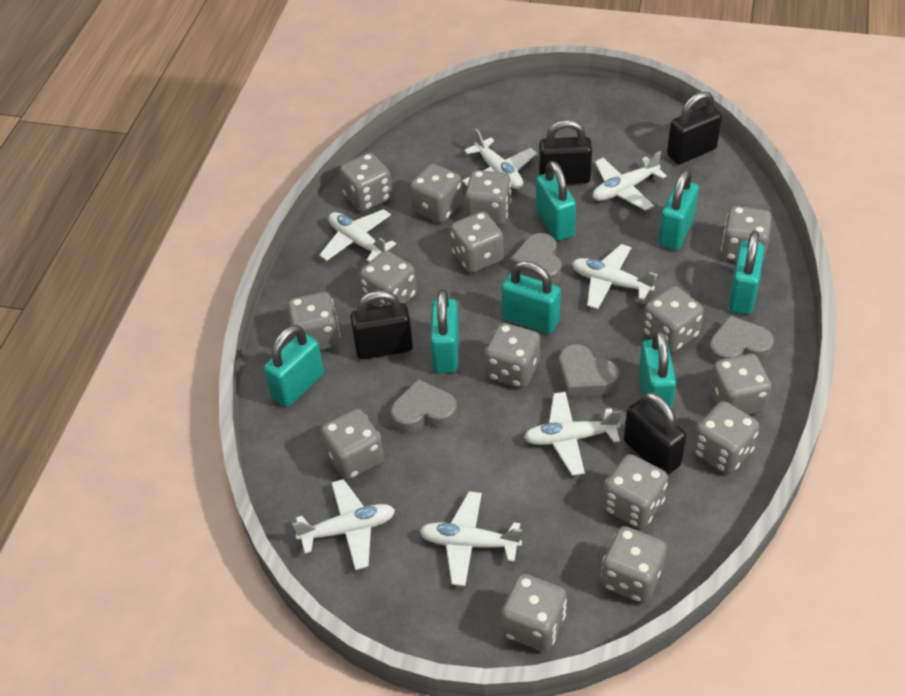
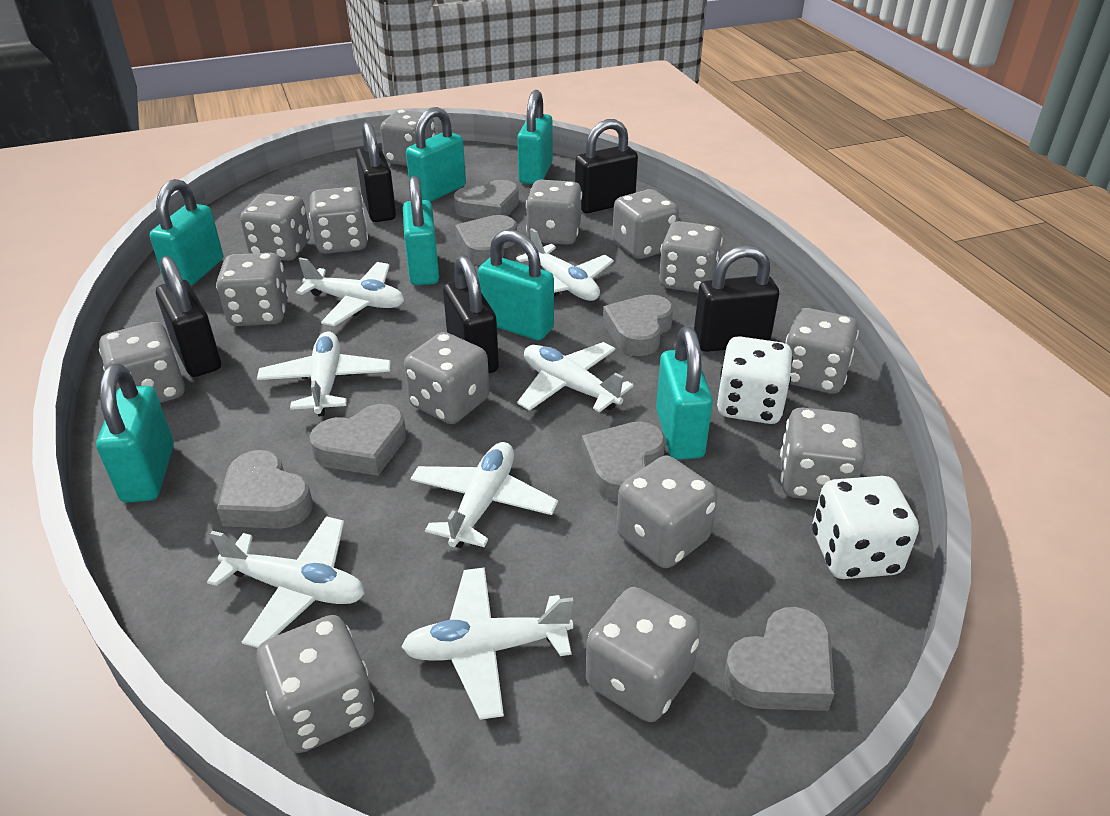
black padlock: 4 -> 5
grey dice: 15 -> 14
grey heart: 4 -> 7
white dice: 0 -> 2

